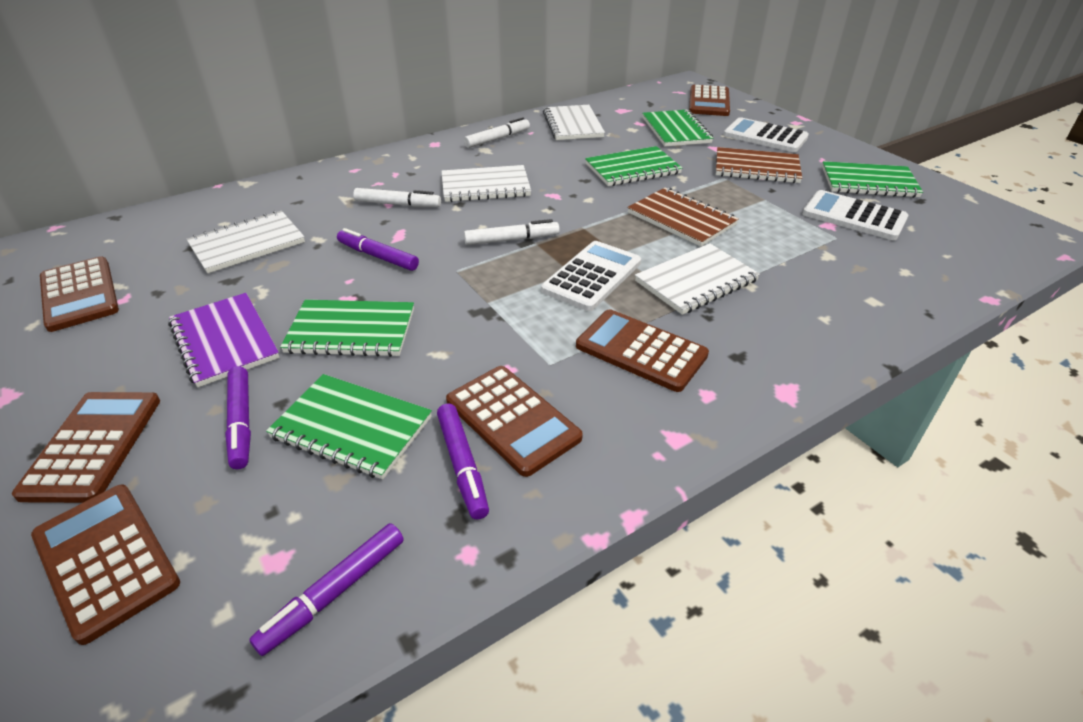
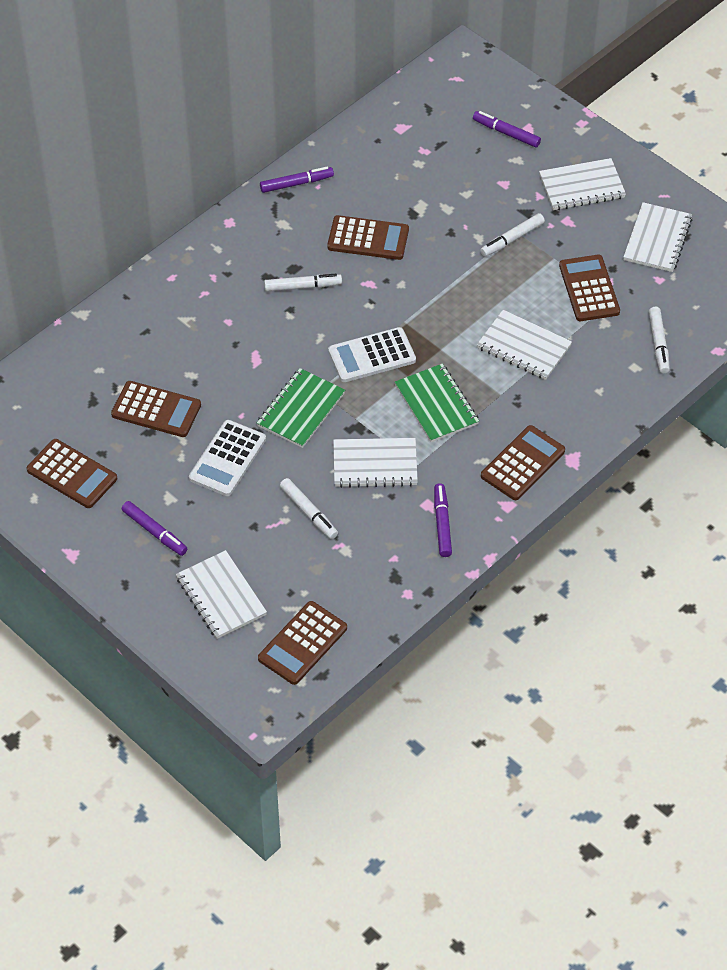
brown notebook: 2 -> 0
green notebook: 5 -> 2
purple notebook: 1 -> 0
white calculator: 3 -> 2
white marker: 3 -> 4
white notebook: 4 -> 5

